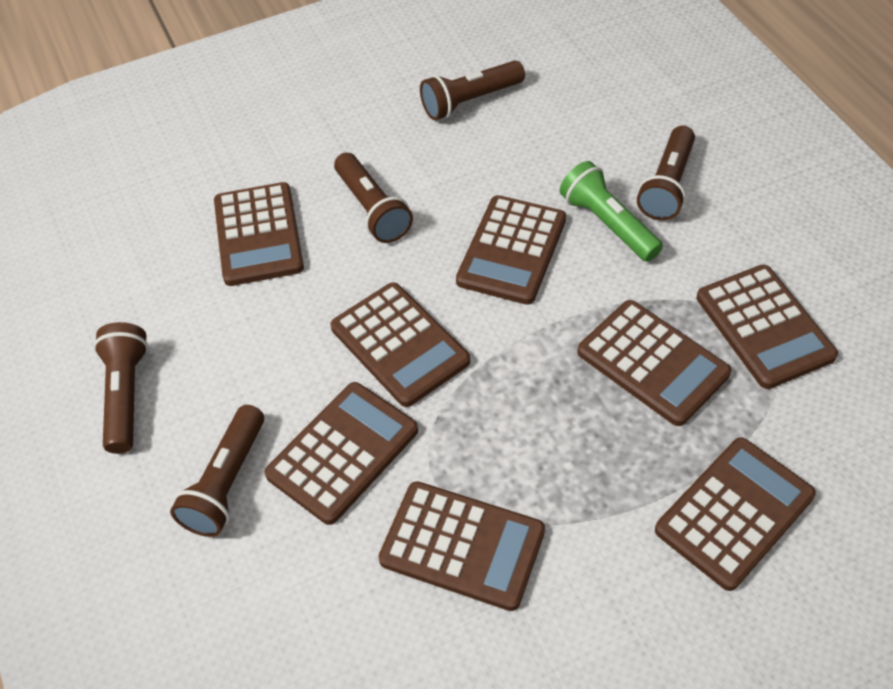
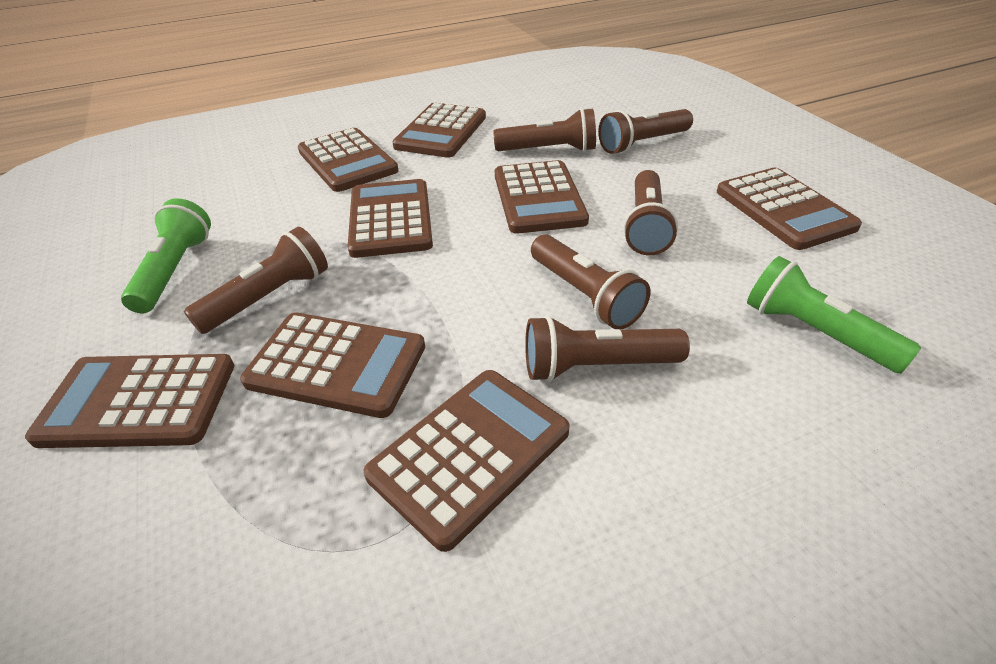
brown flashlight: 5 -> 6
green flashlight: 1 -> 2

